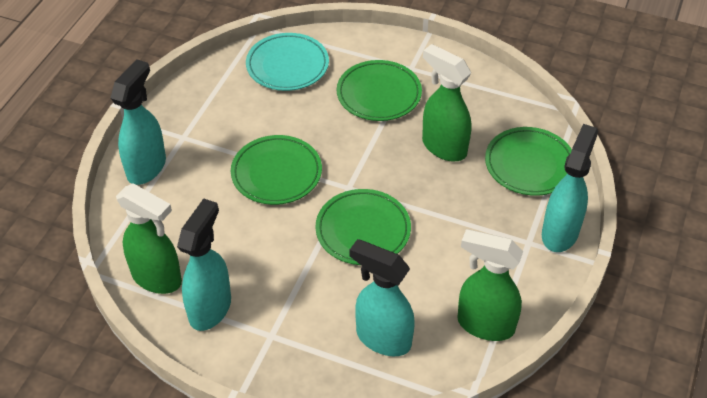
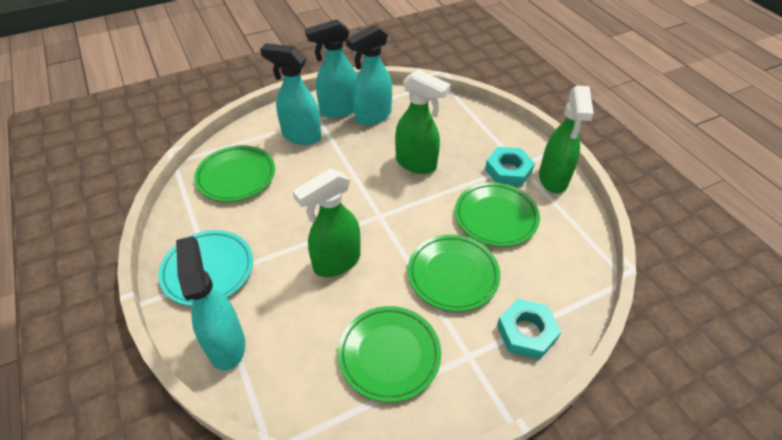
turquoise nut: 0 -> 2

